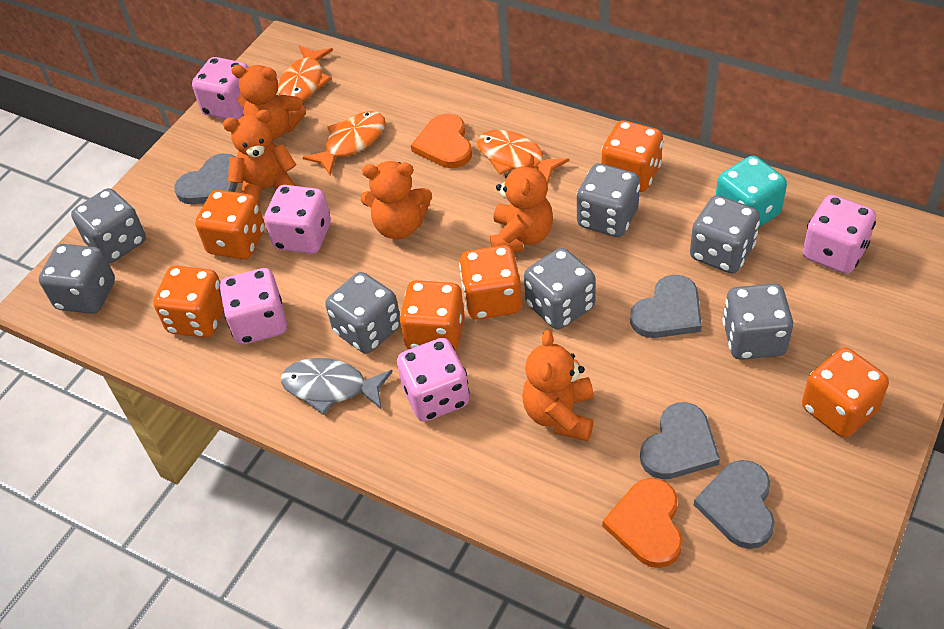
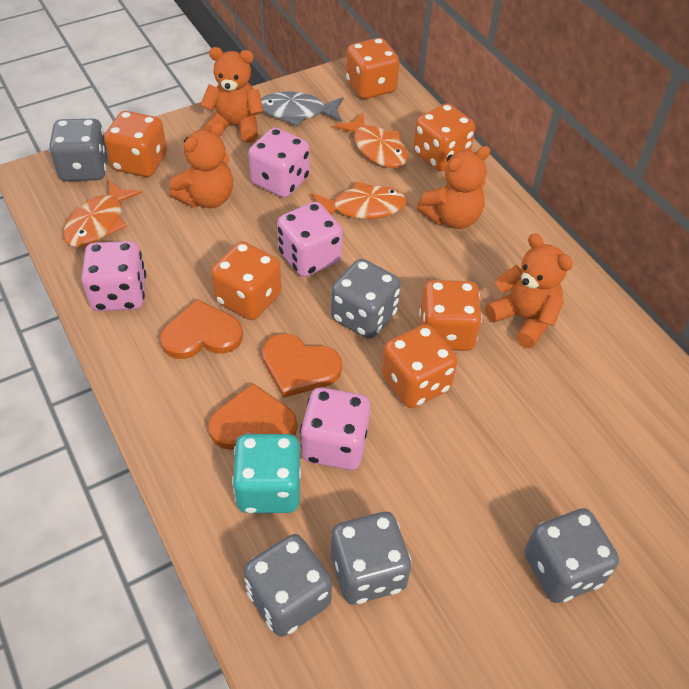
grey dice: 7 -> 5
grey heart: 4 -> 0
orange heart: 2 -> 3
orange teddy bear: 5 -> 4
pink dice: 5 -> 4

